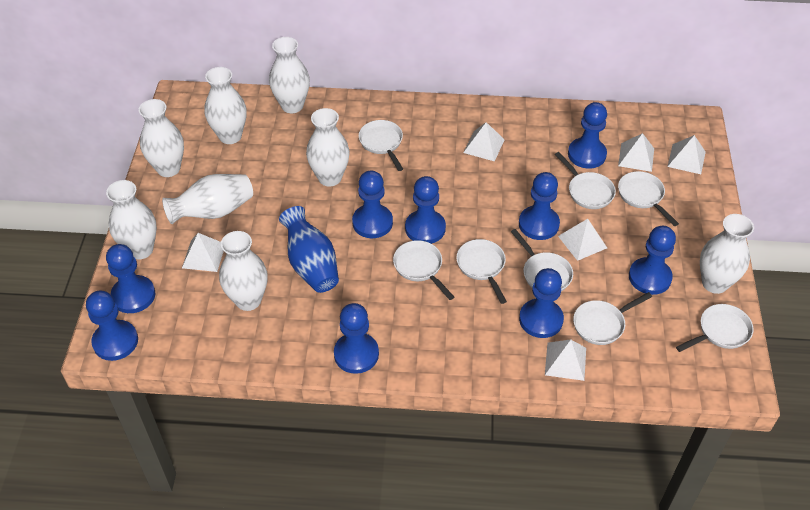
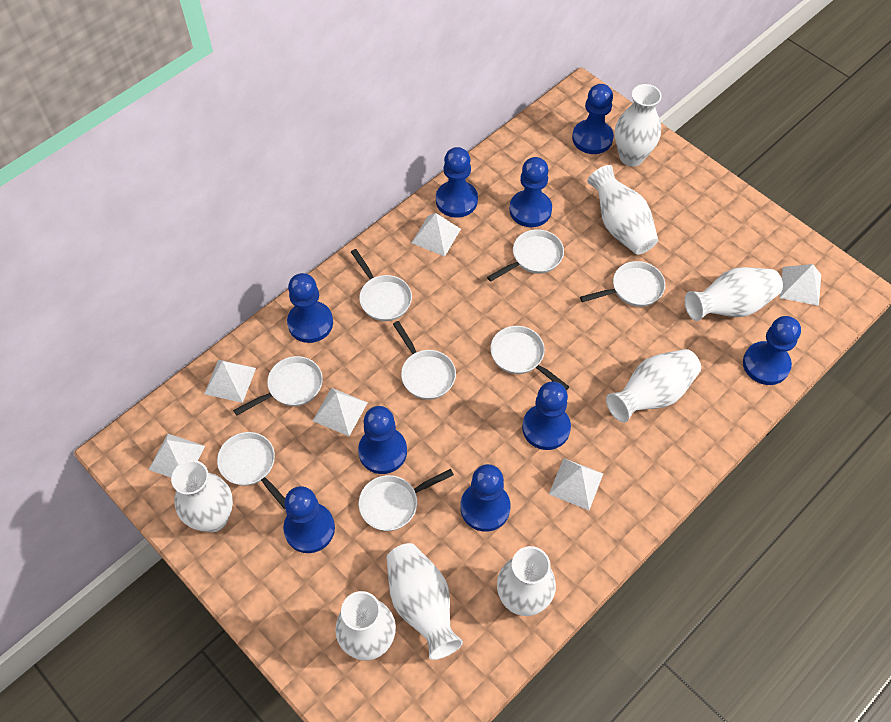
blue vase: 1 -> 0

